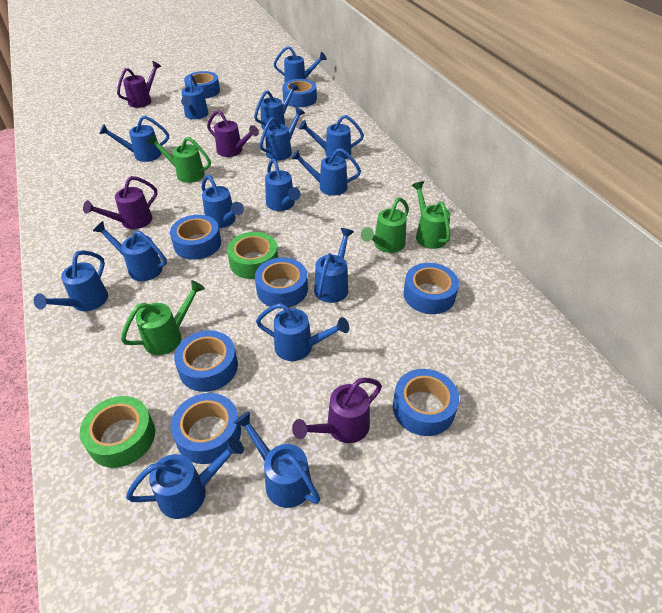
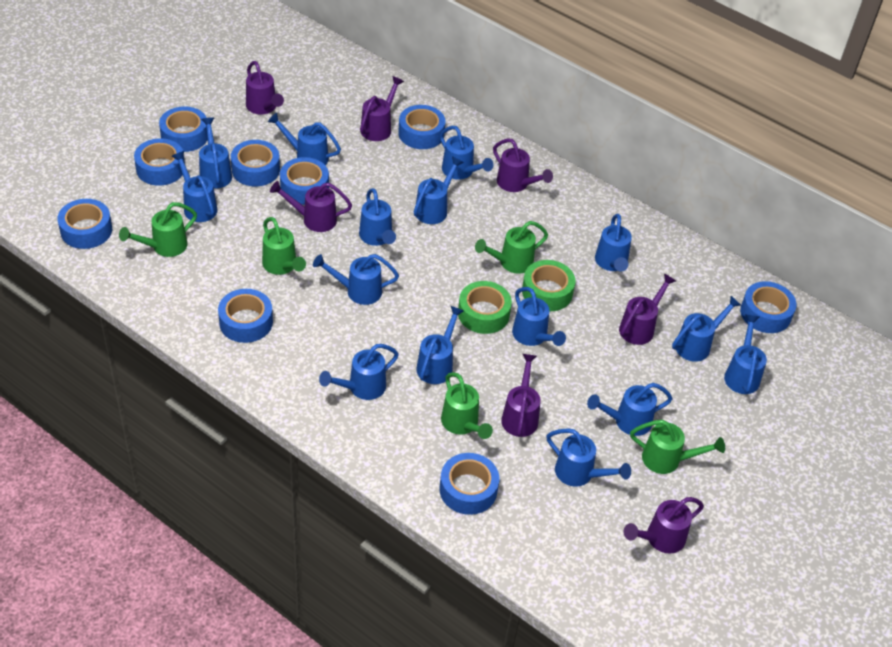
blue tape: 8 -> 9
green watering can: 4 -> 5
purple watering can: 4 -> 7

